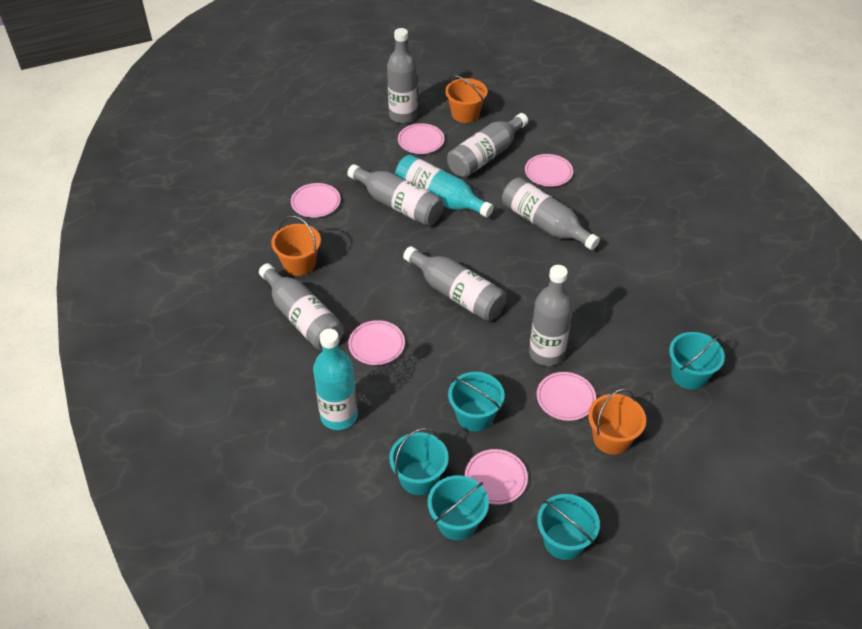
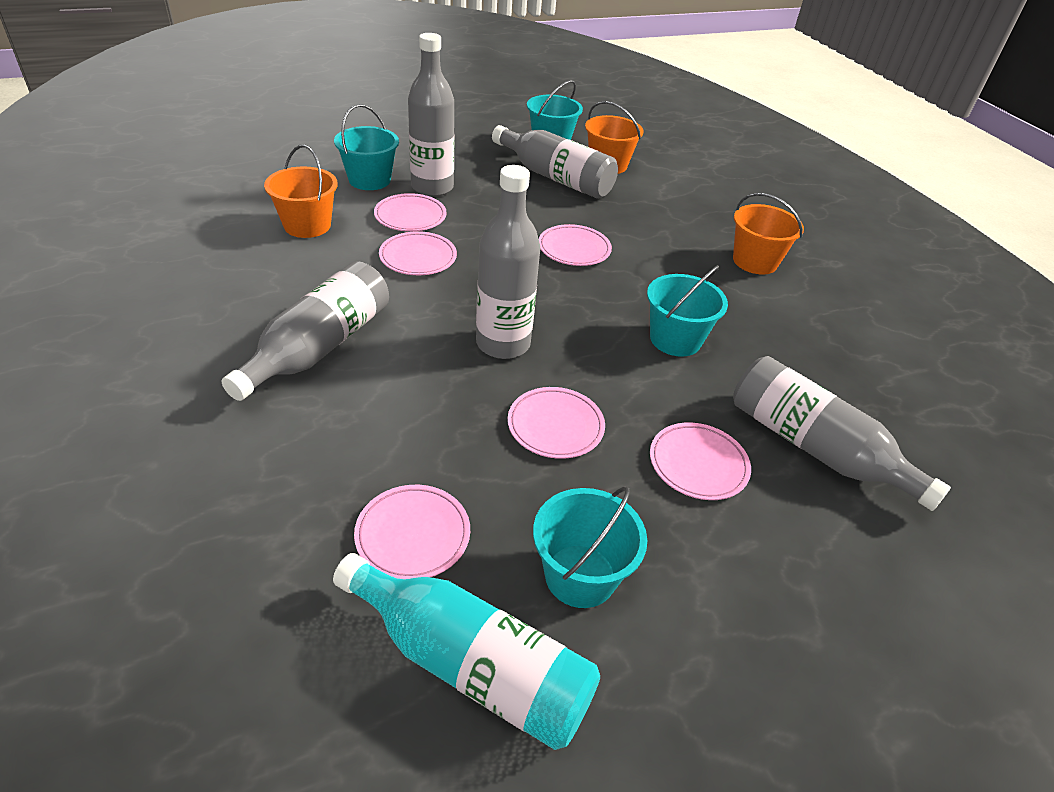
grey bottle: 7 -> 5
turquoise bottle: 2 -> 1
turquoise bucket: 5 -> 4

